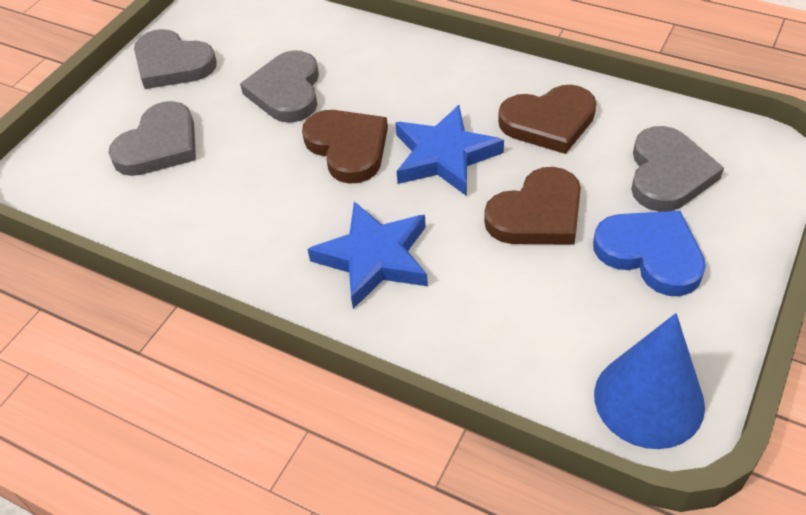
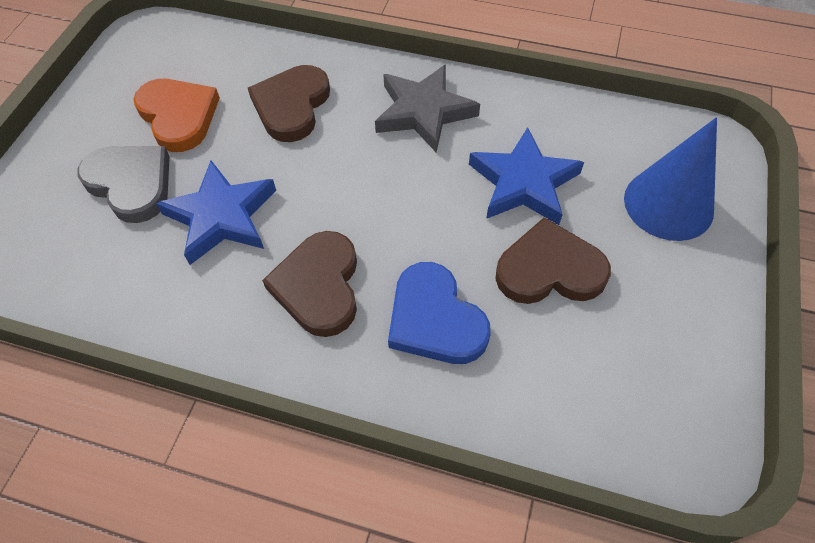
grey heart: 4 -> 1
grey star: 0 -> 1
orange heart: 0 -> 1

